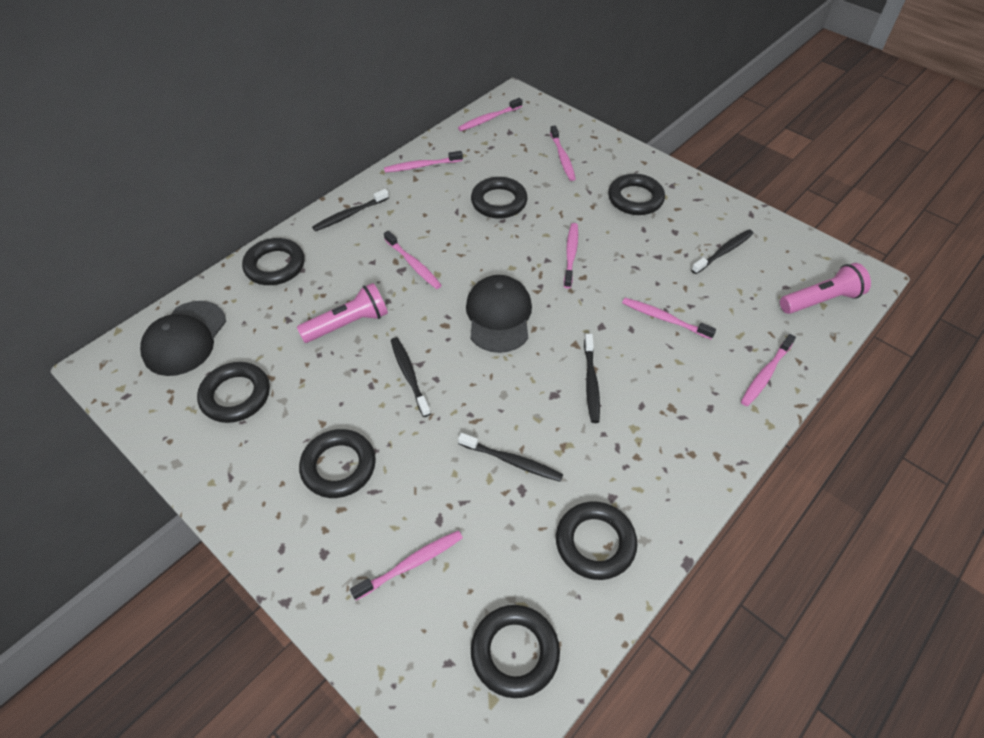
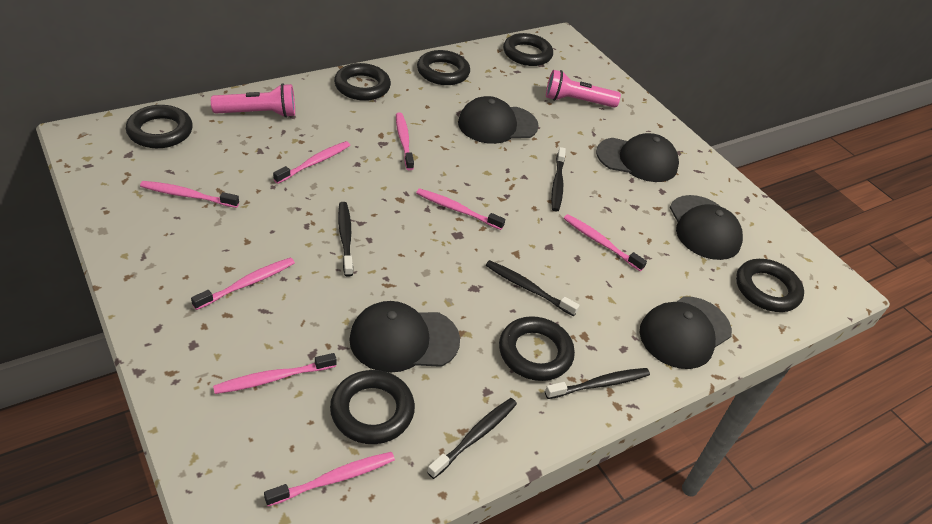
black cap: 2 -> 5

